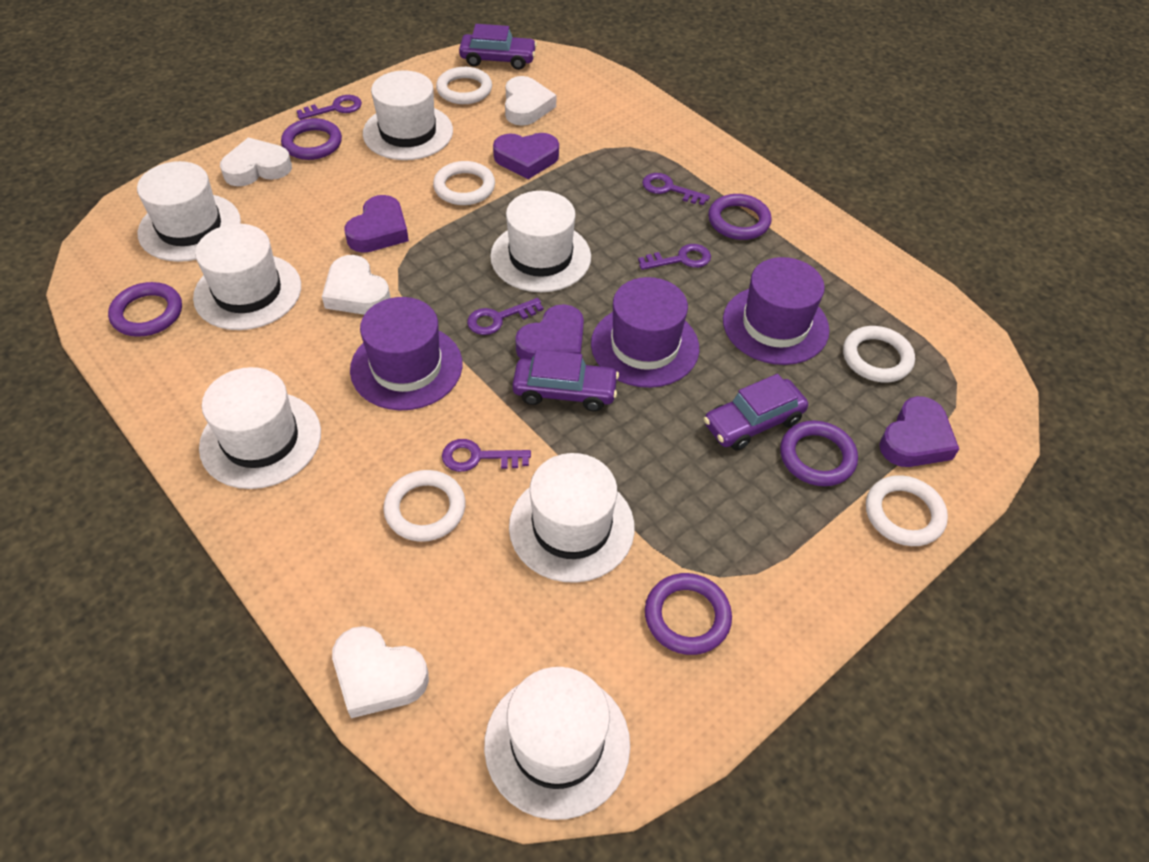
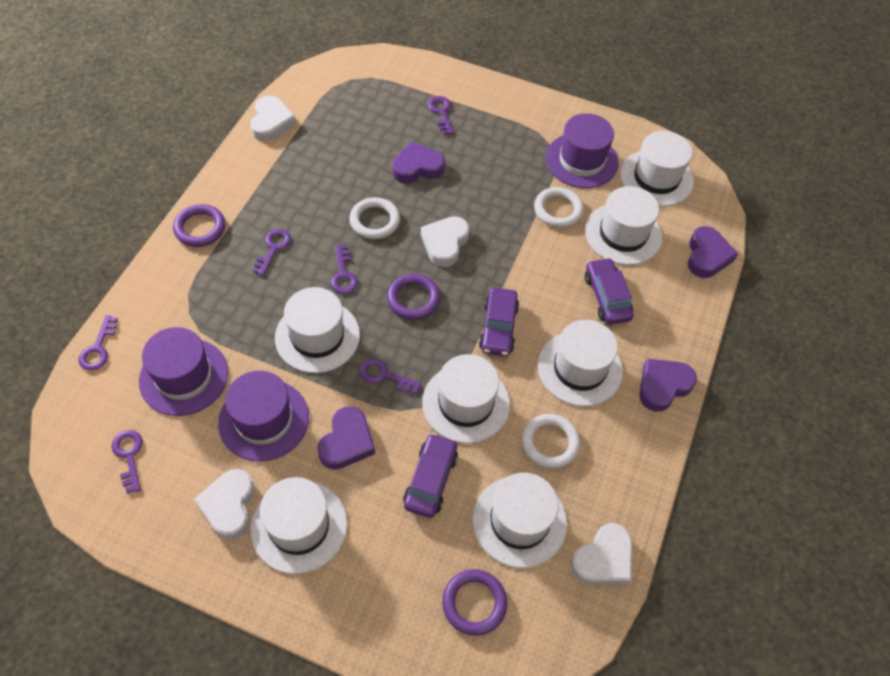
purple key: 5 -> 6
purple ring: 5 -> 3
white ring: 5 -> 3

